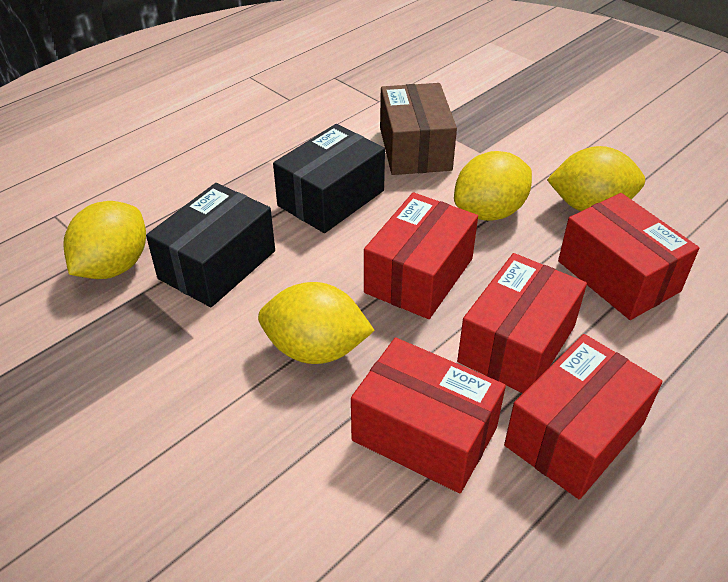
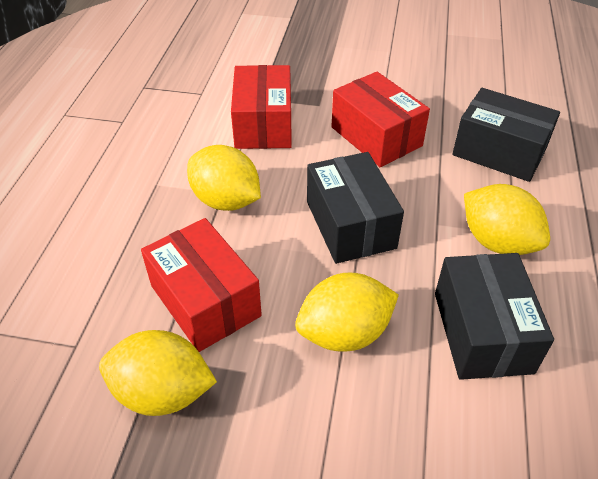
black box: 2 -> 3
brown box: 1 -> 0
red box: 5 -> 3

